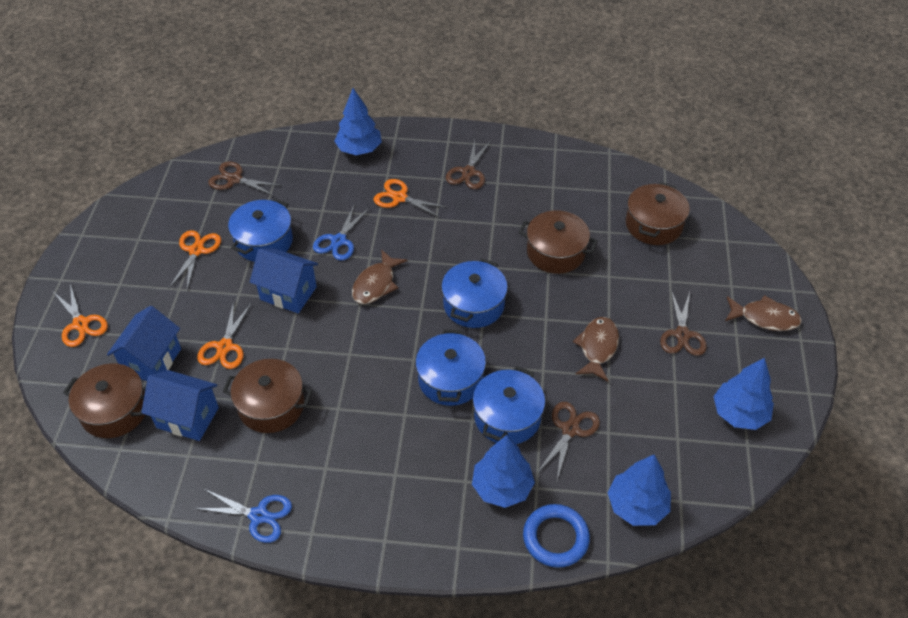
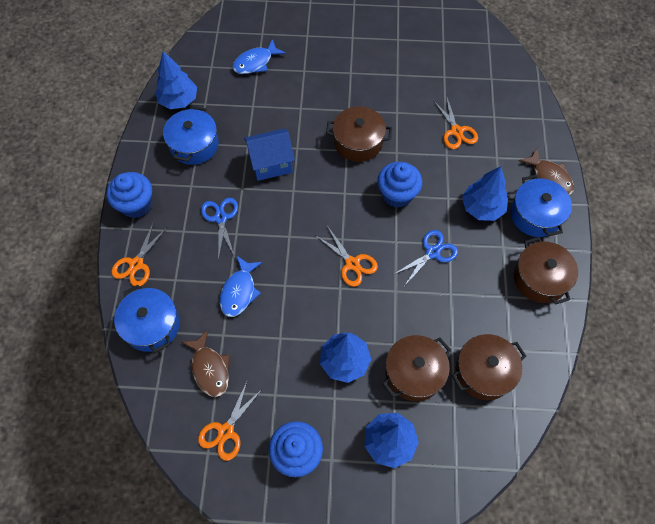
blue cupcake: 0 -> 3
blue fish: 0 -> 2
blue house: 3 -> 1
blue pot: 4 -> 3
blue ring: 1 -> 0
brown fish: 3 -> 2
brown scissors: 4 -> 0

